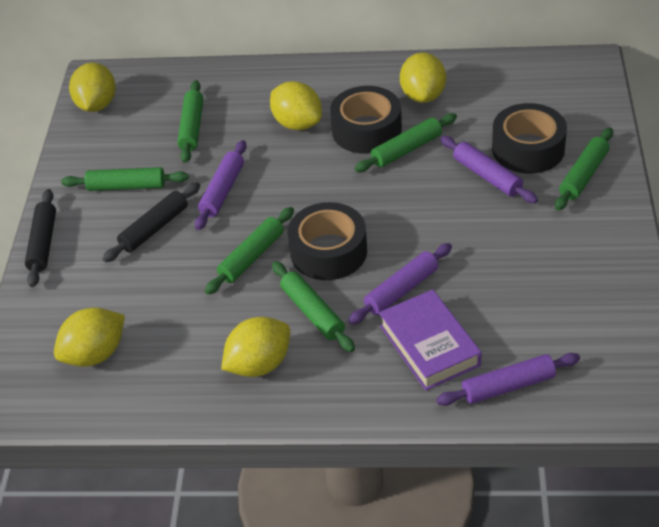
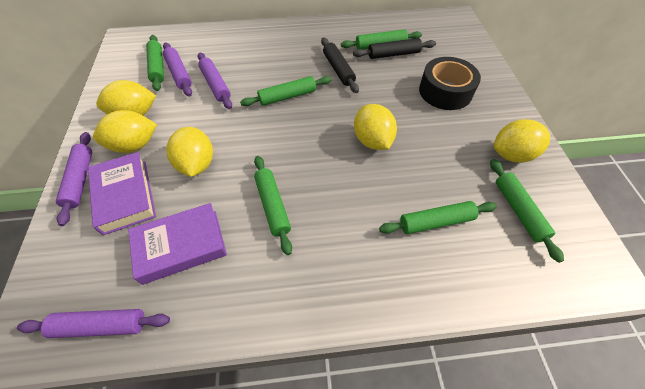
black tape: 3 -> 1
purple book: 1 -> 2

